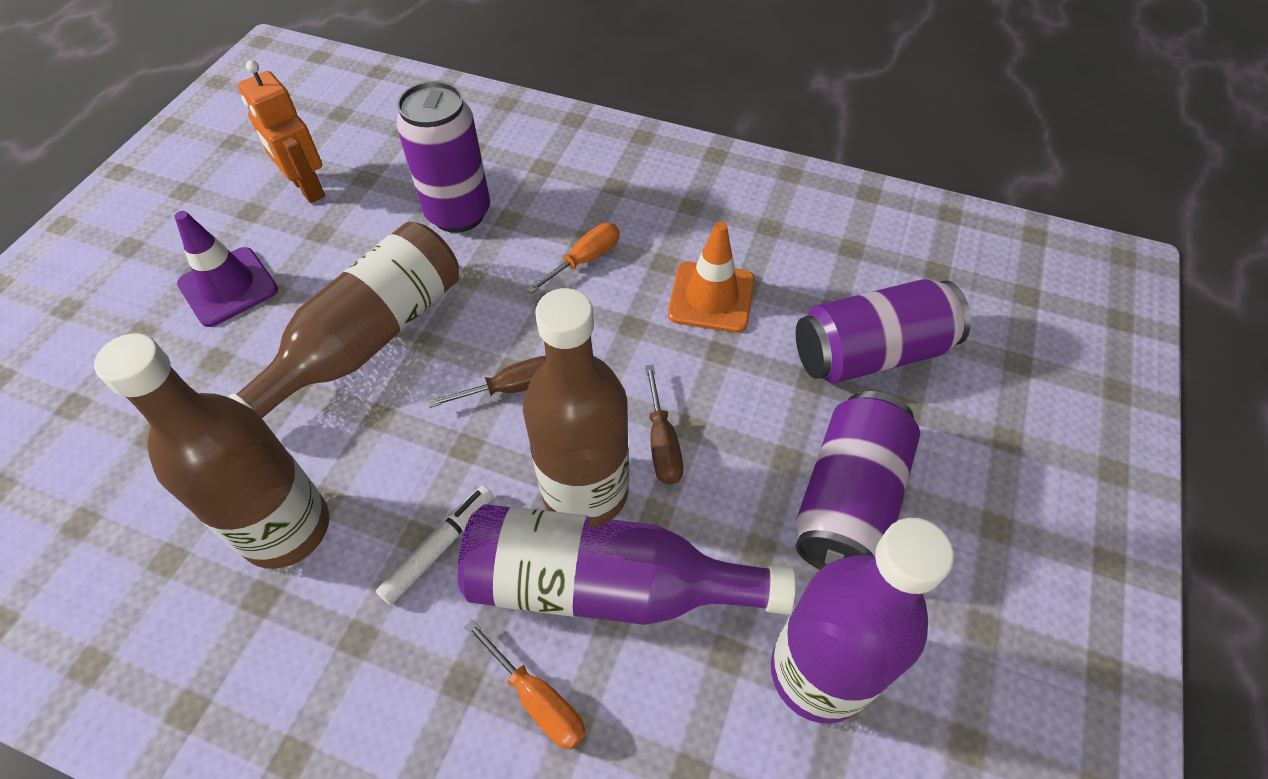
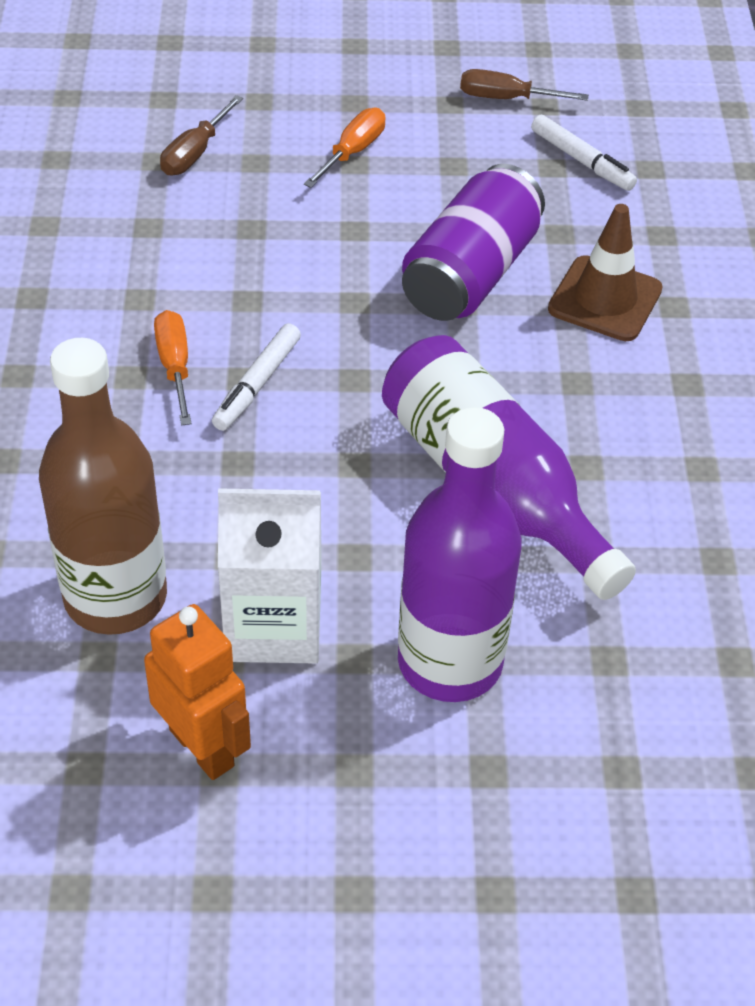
brown bottle: 3 -> 1
brown traffic cone: 0 -> 1
orange traffic cone: 1 -> 0
purple can: 3 -> 1
purple traffic cone: 1 -> 0
white carton: 0 -> 1
white marker: 1 -> 2

